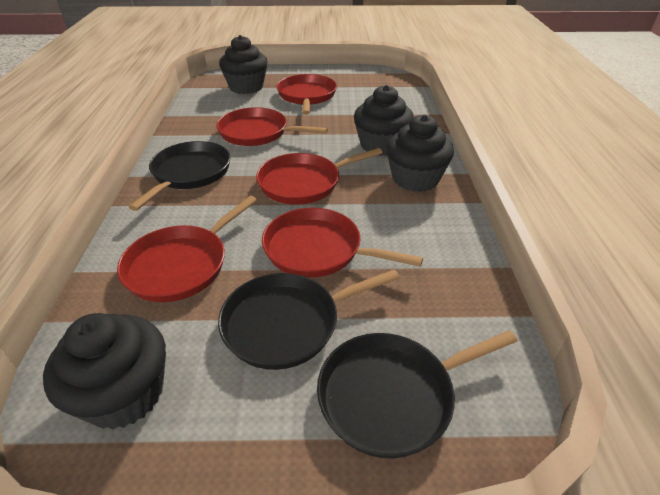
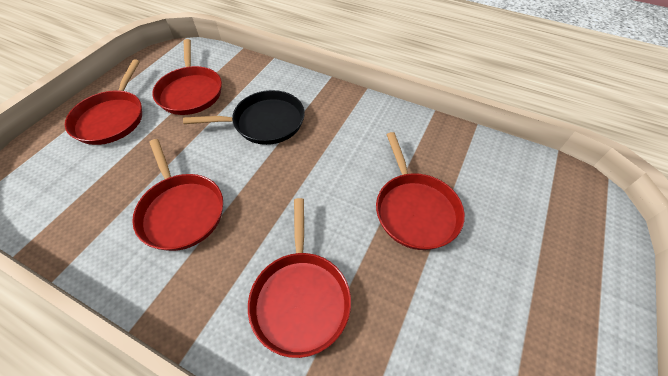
black cupcake: 4 -> 0
black pan: 3 -> 1

